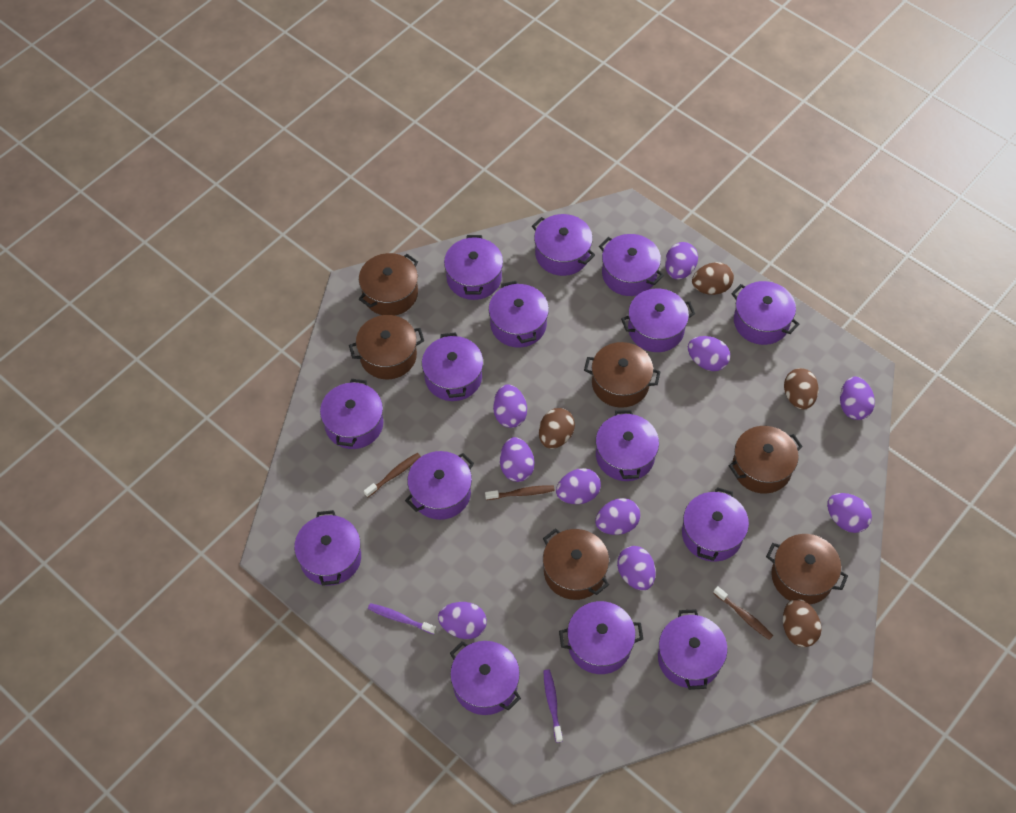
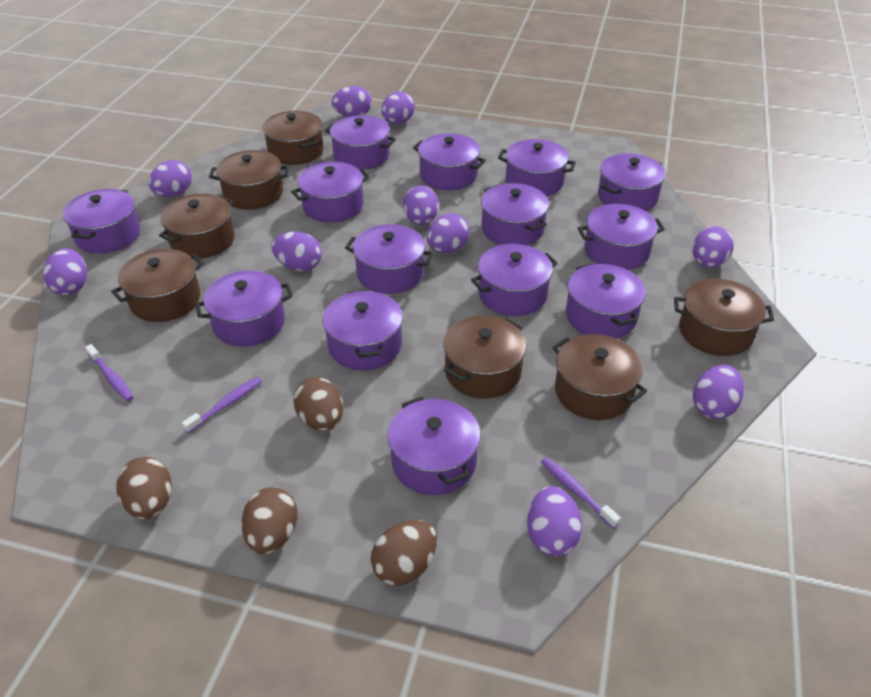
brown pot: 6 -> 7
brown toothbrush: 3 -> 0
purple pot: 15 -> 14
purple toothbrush: 2 -> 3

